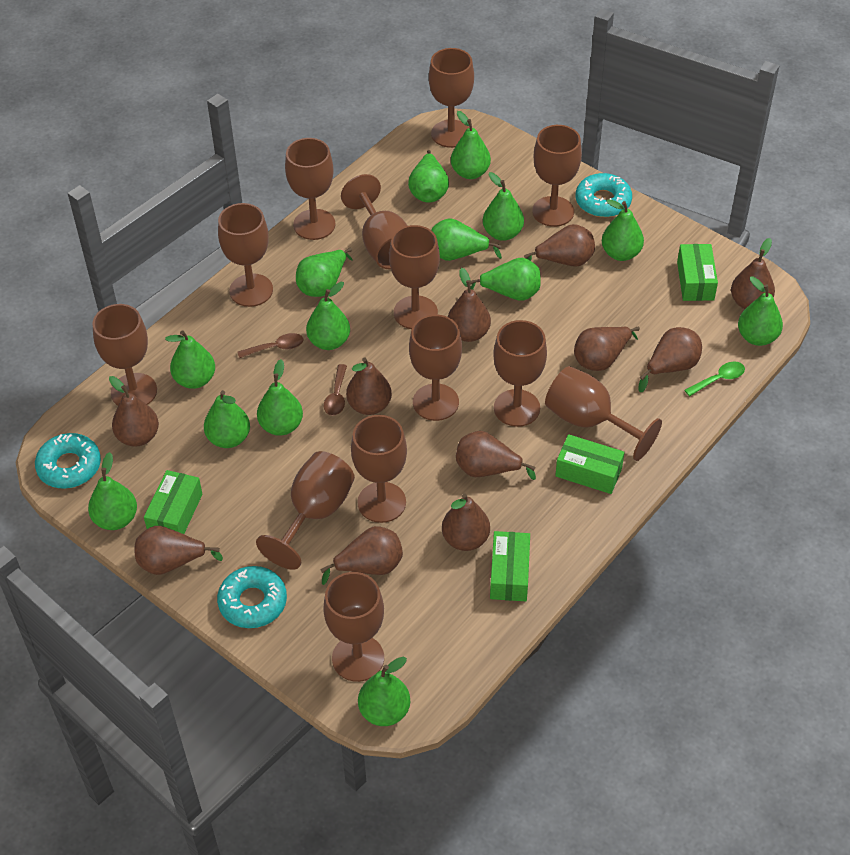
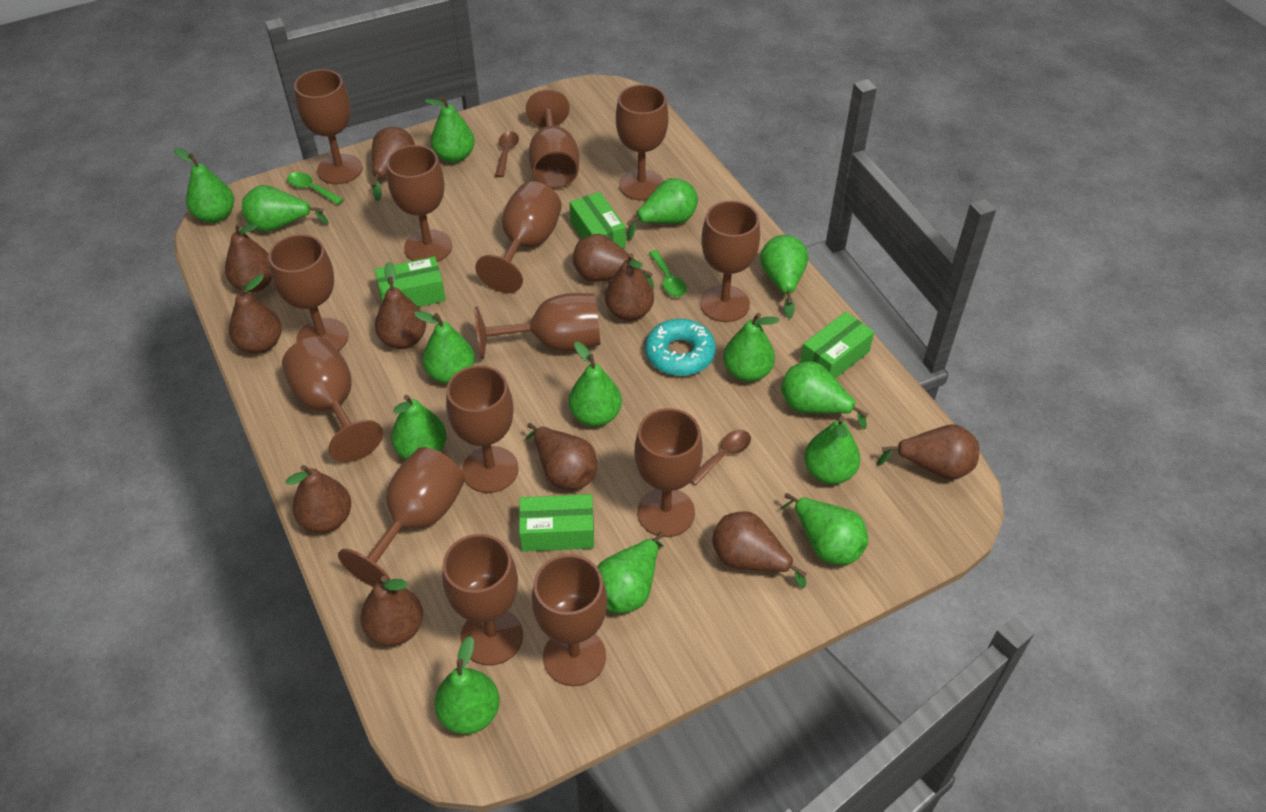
brown goblet: 13 -> 14
green spoon: 1 -> 2
turquoise donut: 3 -> 1

